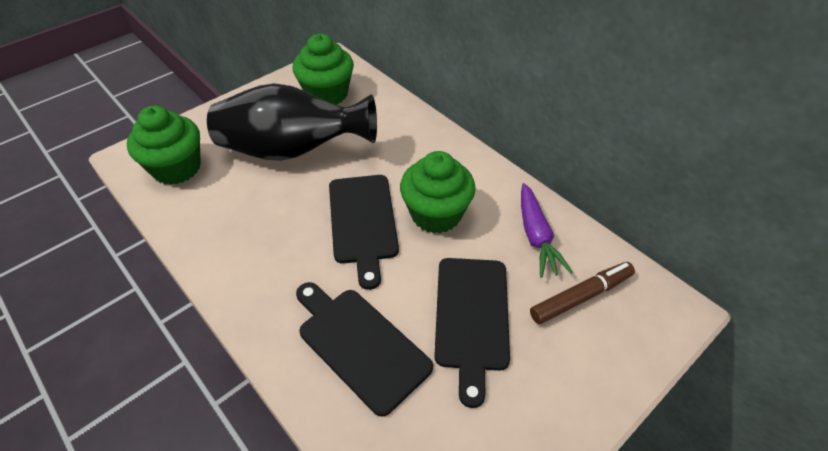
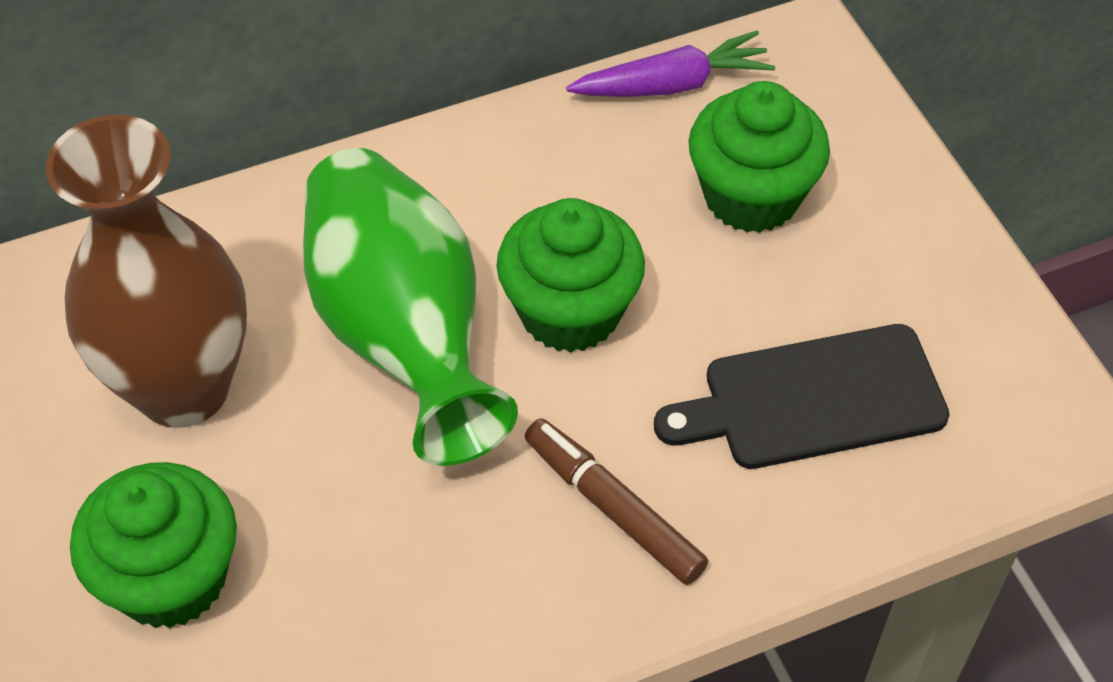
black cutting board: 3 -> 1
black vase: 1 -> 0
brown vase: 0 -> 1
green vase: 0 -> 1

